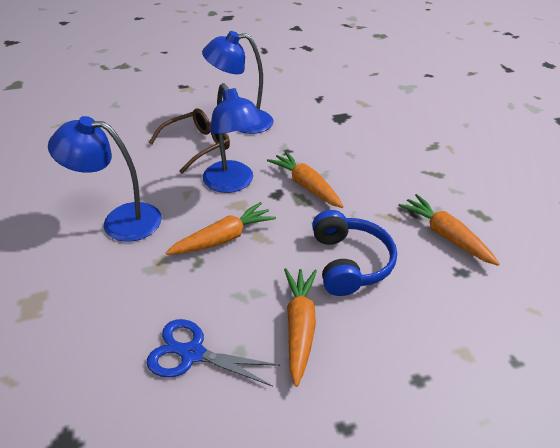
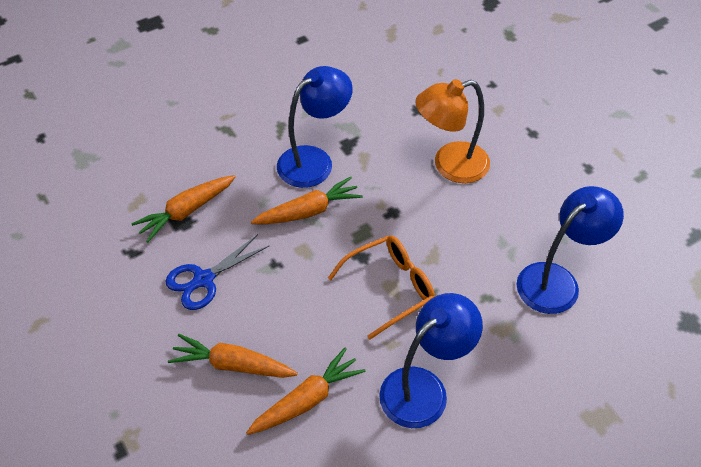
blue headphones: 1 -> 0
brown glasses: 1 -> 0
orange glasses: 0 -> 1
orange lamp: 0 -> 1

